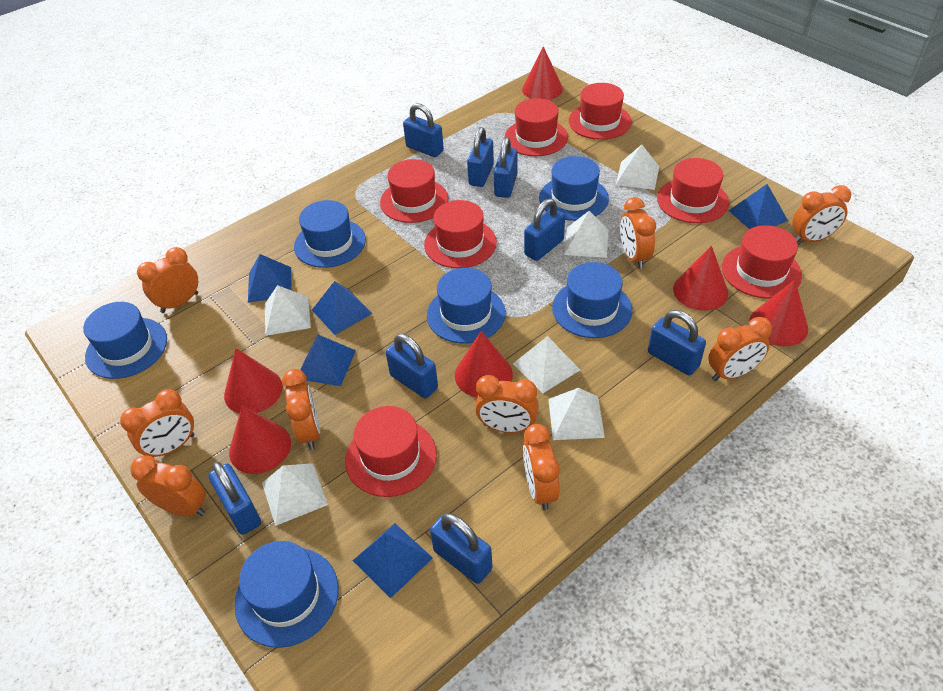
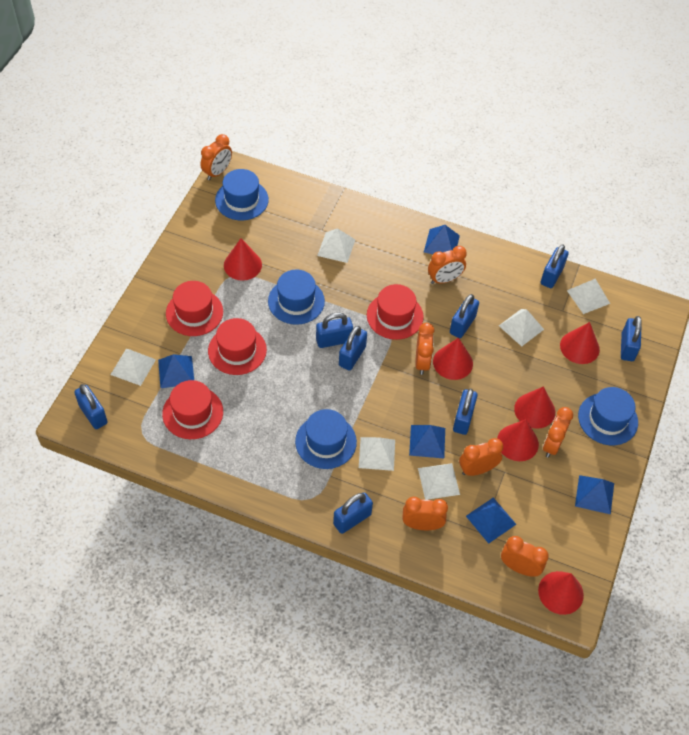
blue hat: 6 -> 4
orange clock: 9 -> 7
red hat: 7 -> 4

